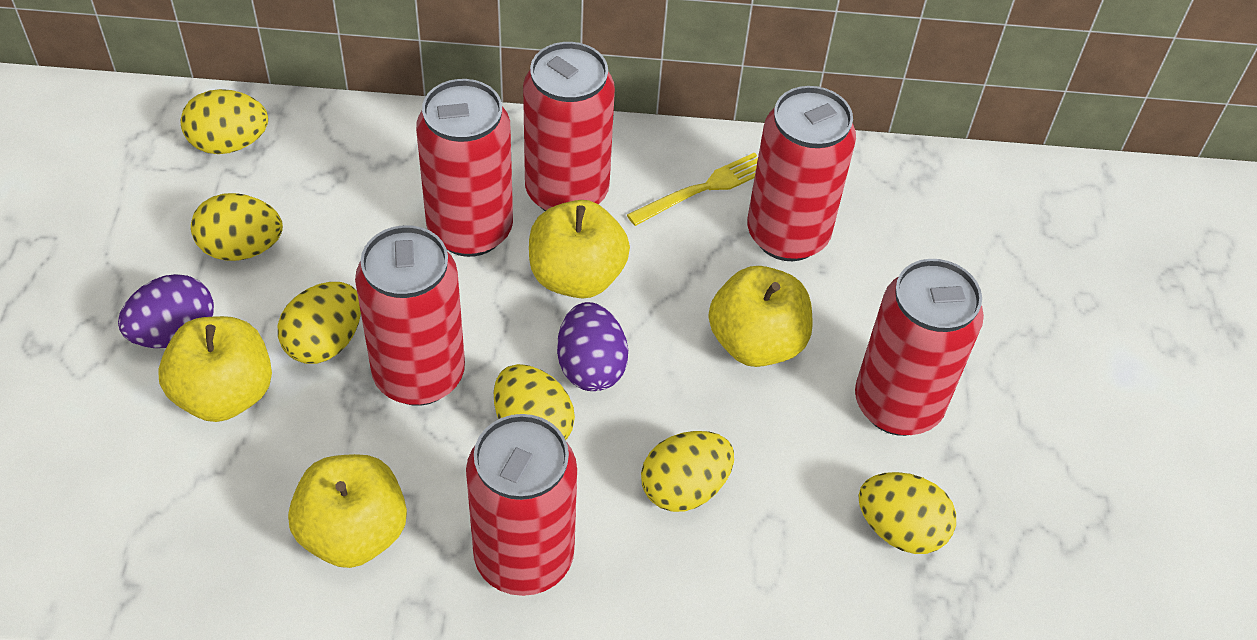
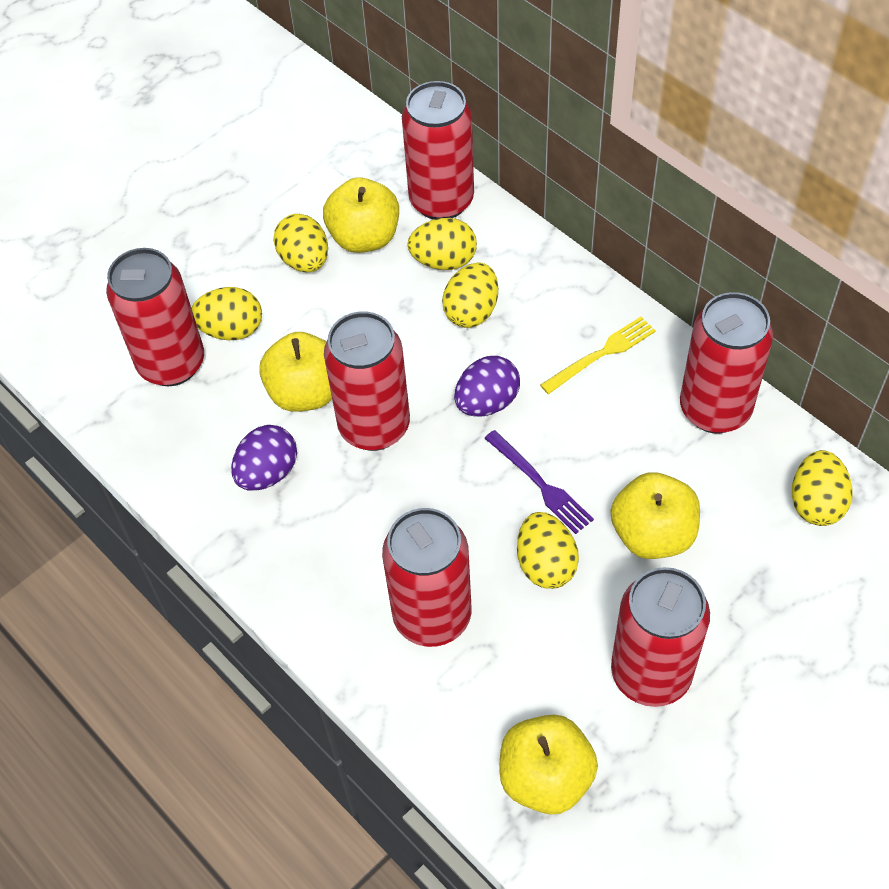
purple fork: 0 -> 1

